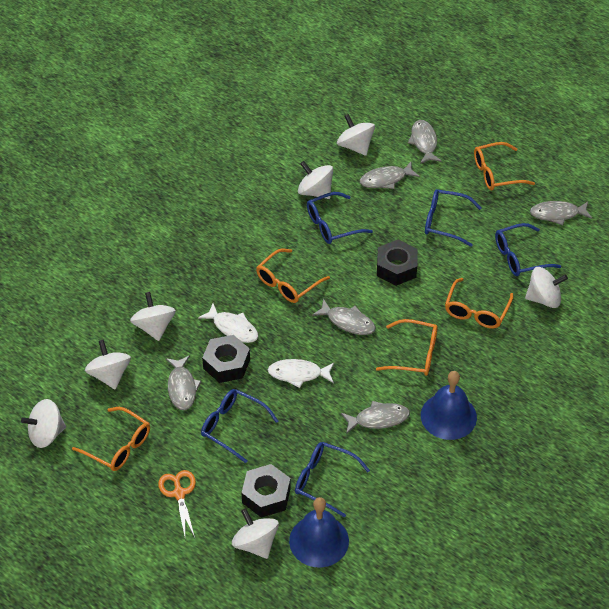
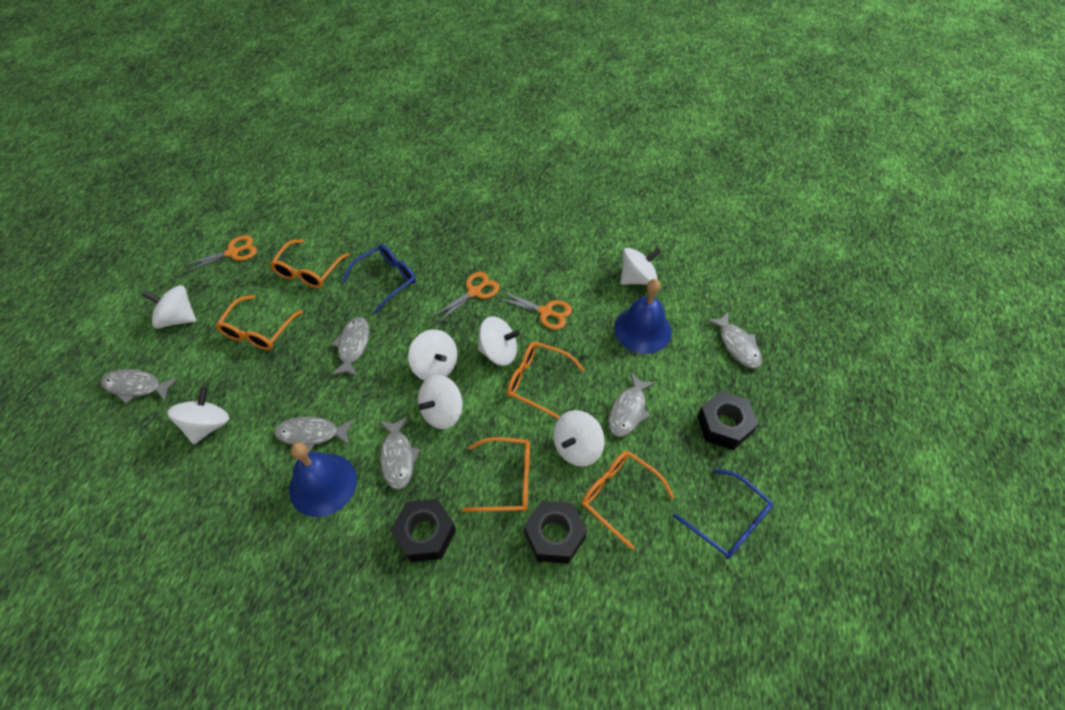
blue glasses: 5 -> 2
orange scissors: 1 -> 3
white fish: 2 -> 0

